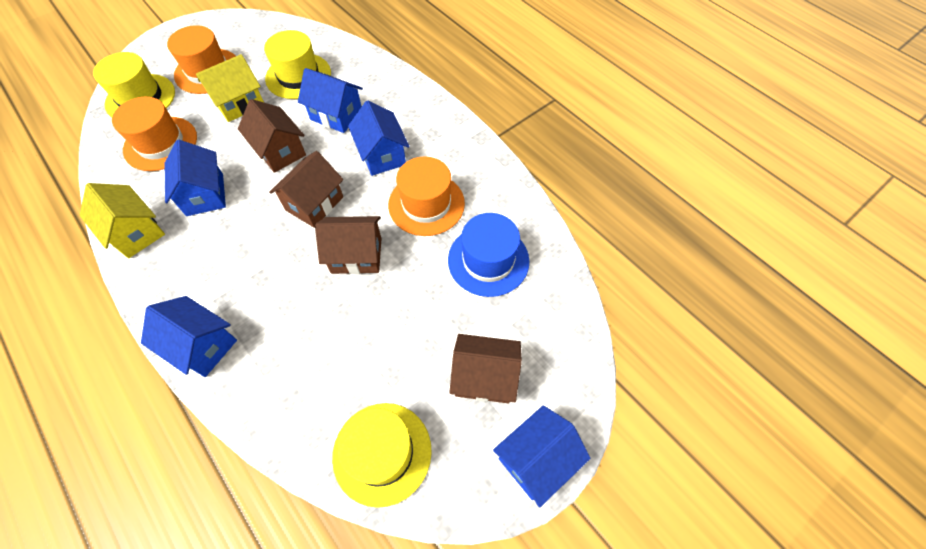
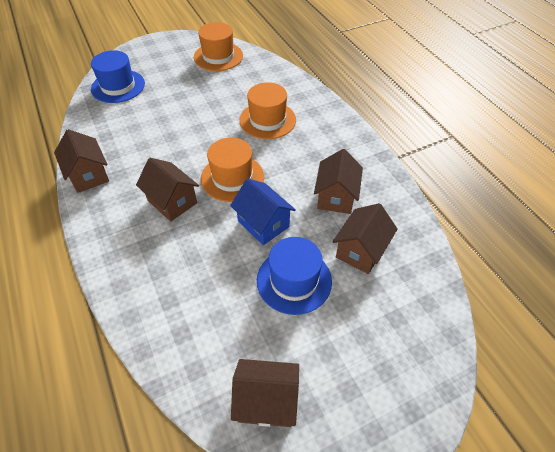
blue hat: 1 -> 2
blue house: 5 -> 1
brown house: 4 -> 5
yellow hat: 3 -> 0
yellow house: 2 -> 0

